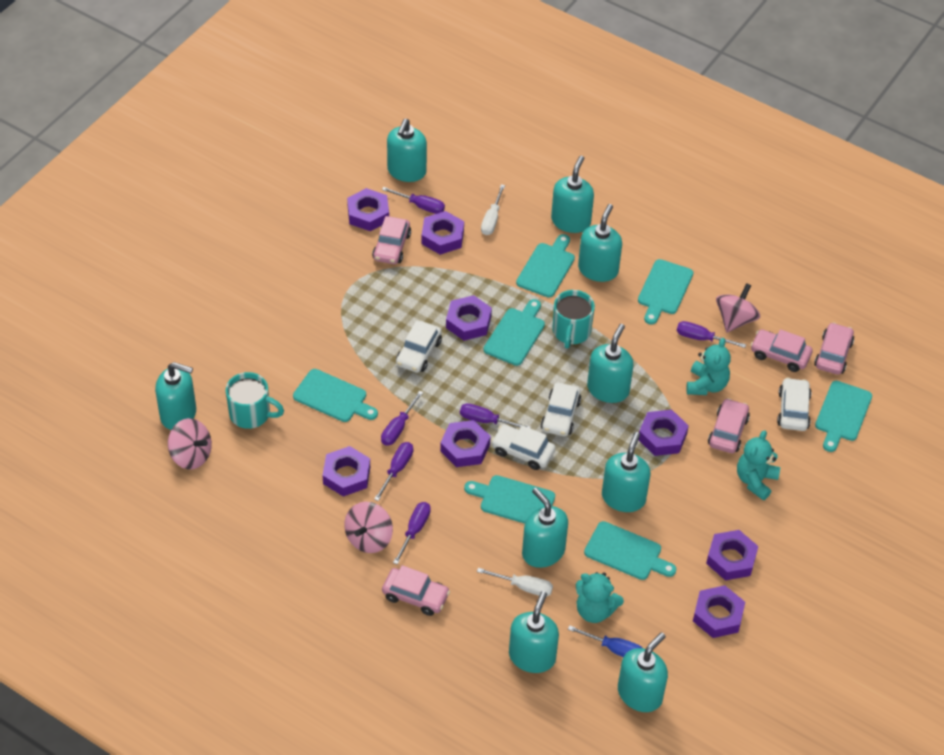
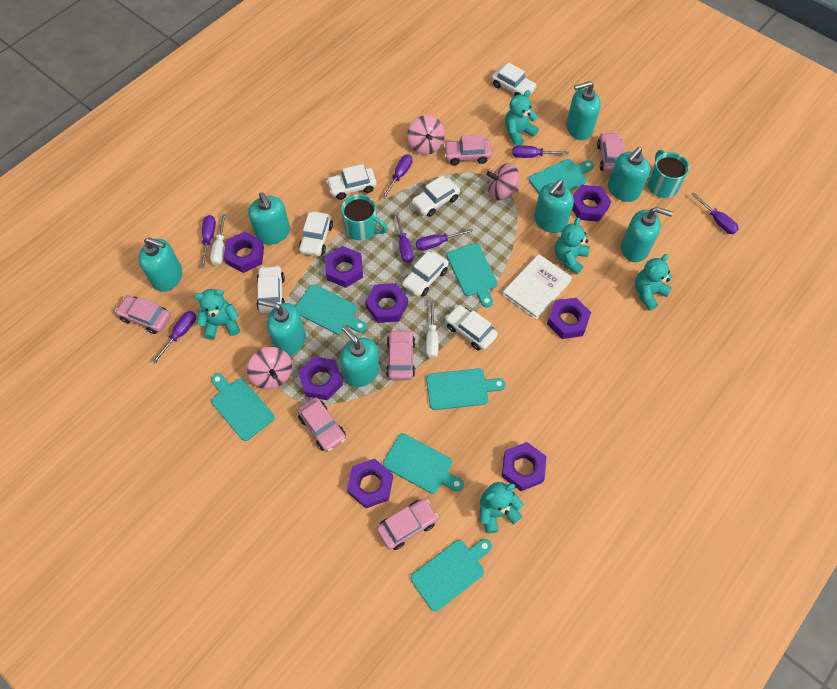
blue screwdriver: 1 -> 0
pink car: 5 -> 6
purple screwdriver: 6 -> 7
turquoise soap dispenser: 9 -> 8
turquoise teddy bear: 3 -> 5
white book: 0 -> 1
white car: 4 -> 7

